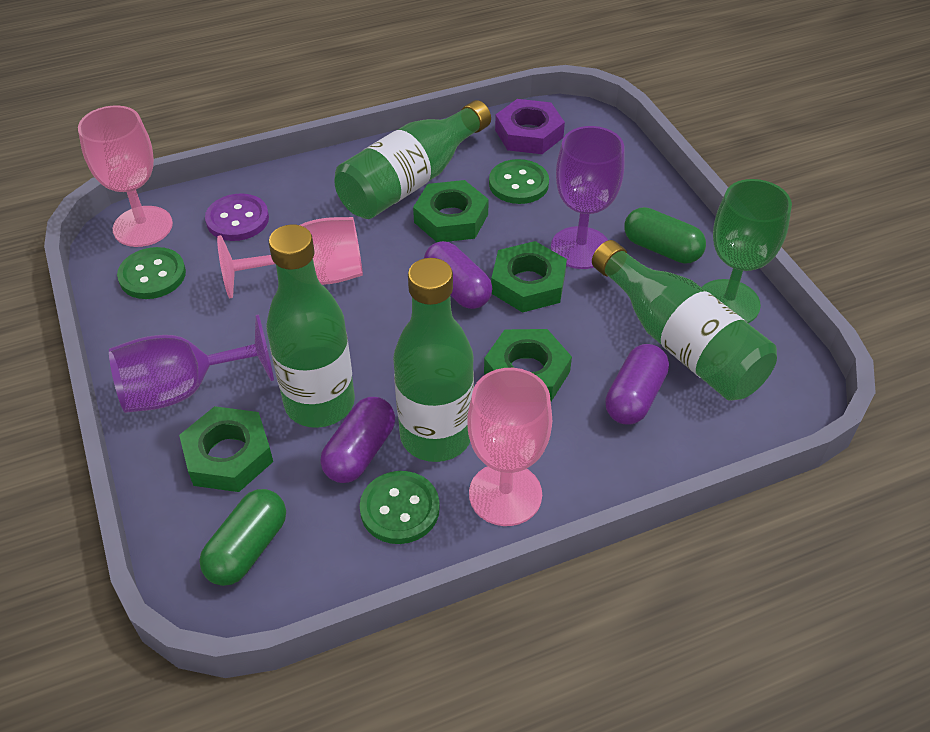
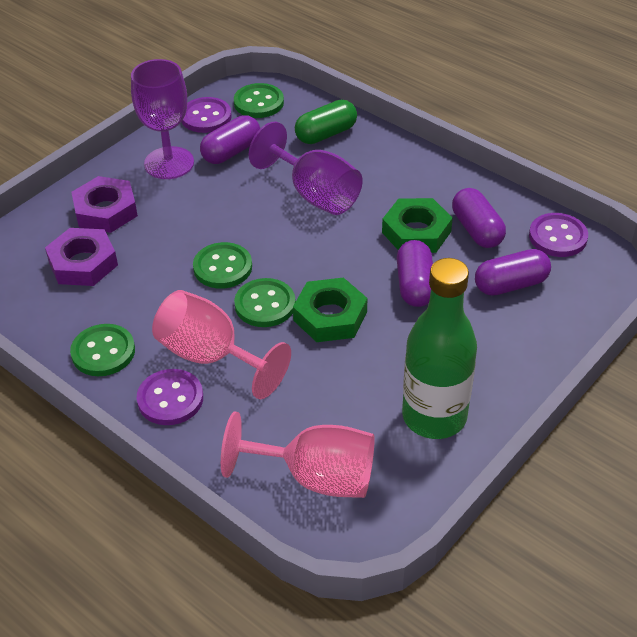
green bottle: 4 -> 1
green button: 3 -> 4
green capsule: 2 -> 1
green goblet: 1 -> 0
green nut: 4 -> 2
pink goblet: 3 -> 2
purple button: 1 -> 3
purple capsule: 3 -> 4
purple nut: 1 -> 2

